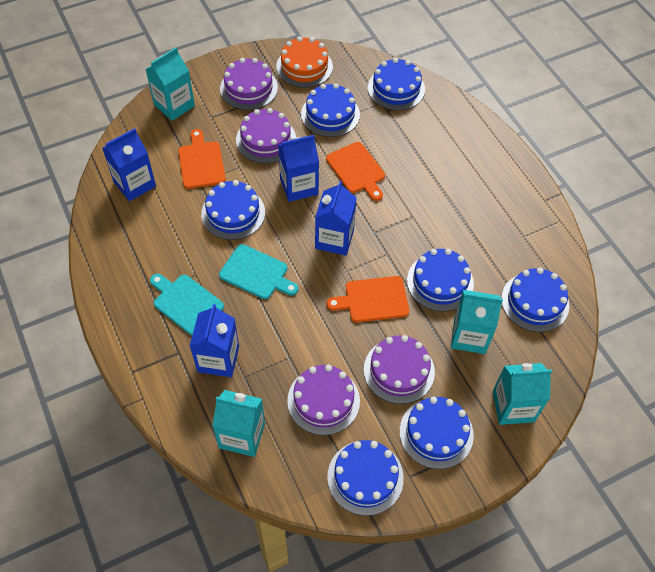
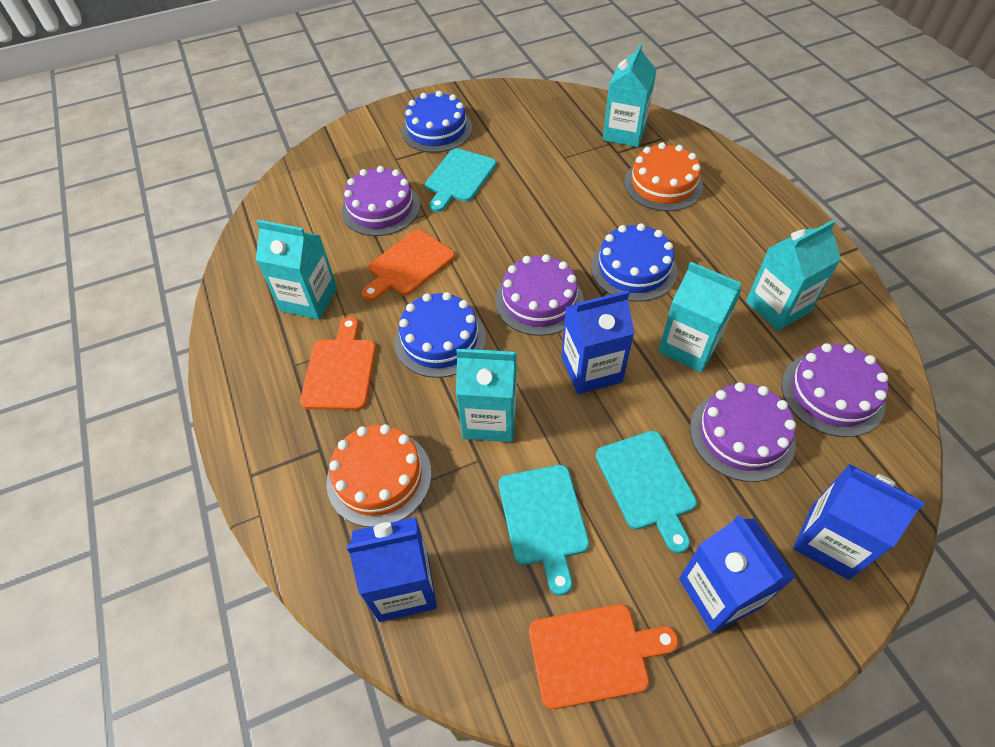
blue cake: 7 -> 3
orange cake: 1 -> 2
turquoise carton: 4 -> 5
turquoise cutting board: 2 -> 3

